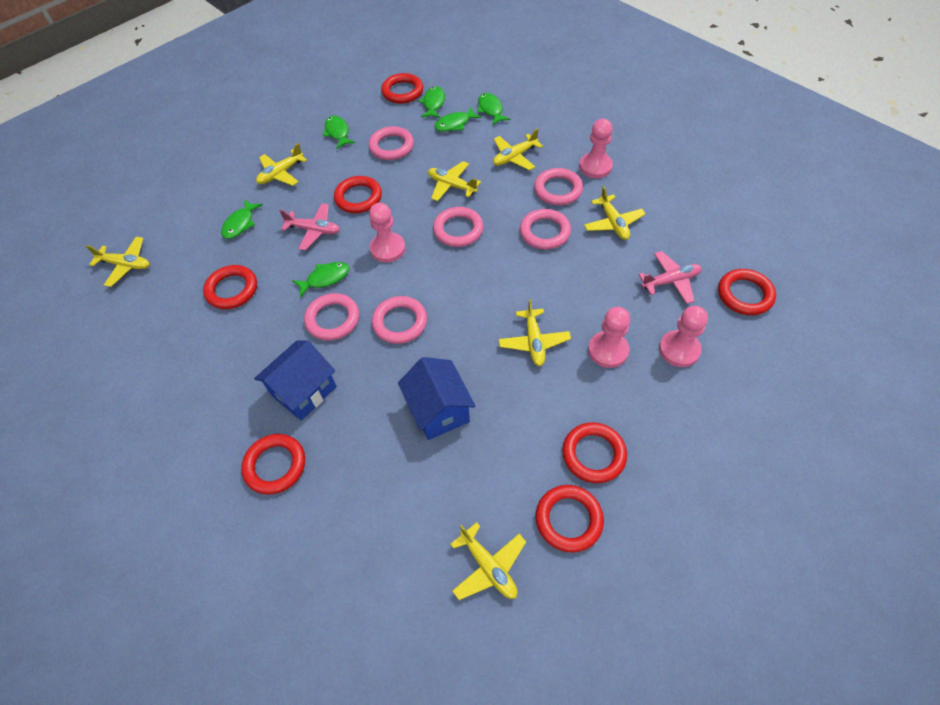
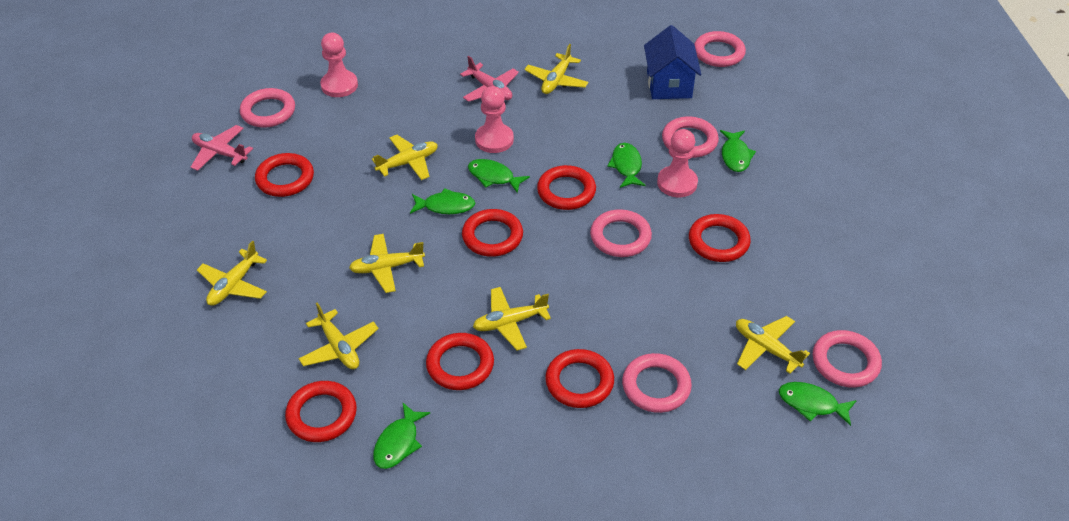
blue house: 2 -> 1
pink pawn: 4 -> 3

